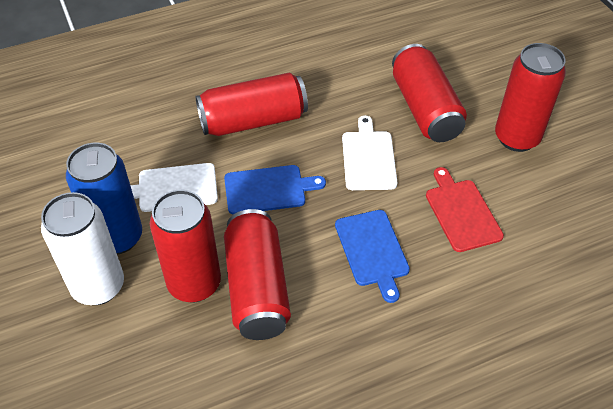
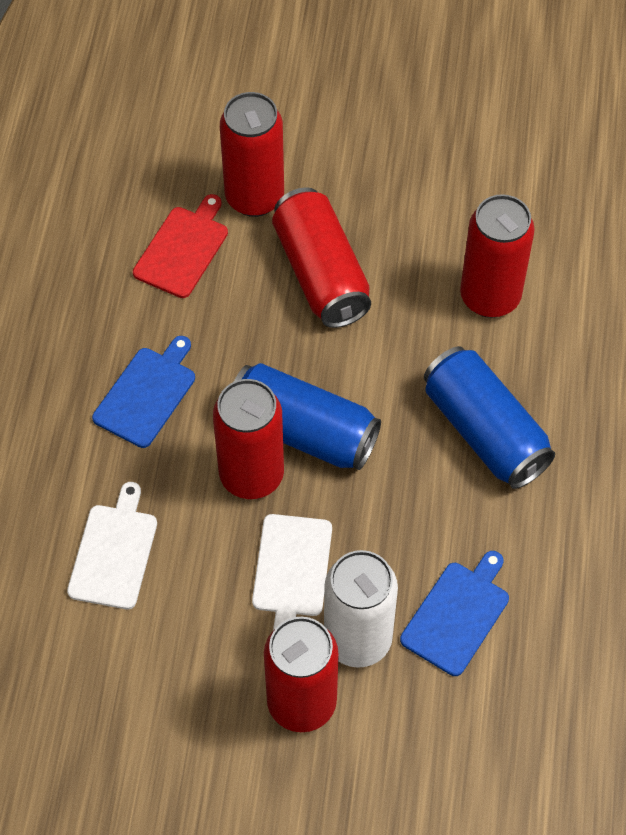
blue can: 1 -> 2

